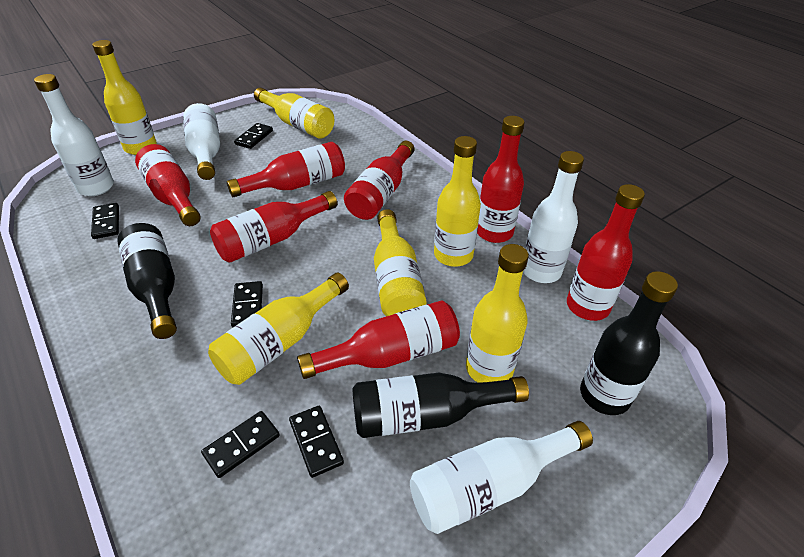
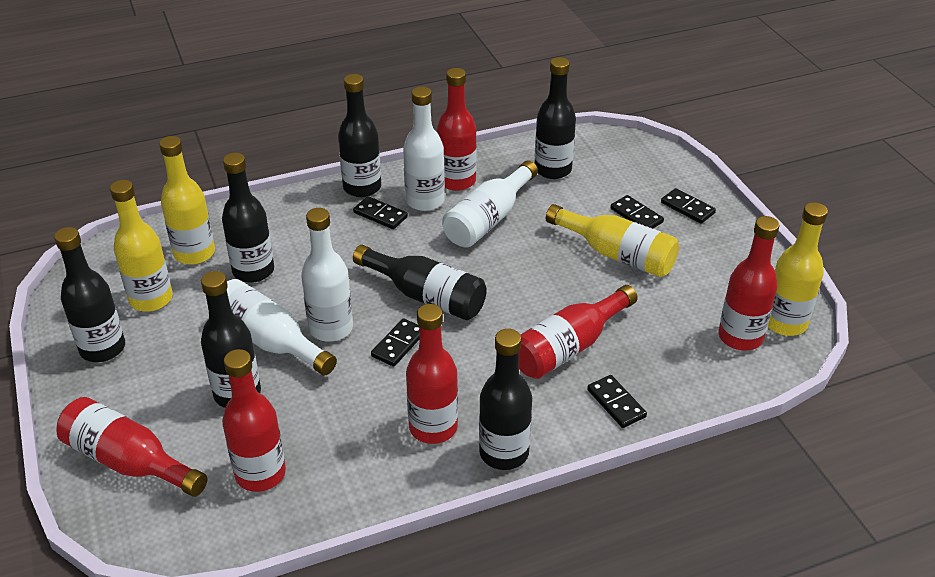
black bottle: 3 -> 7
red bottle: 7 -> 6
yellow bottle: 6 -> 4

